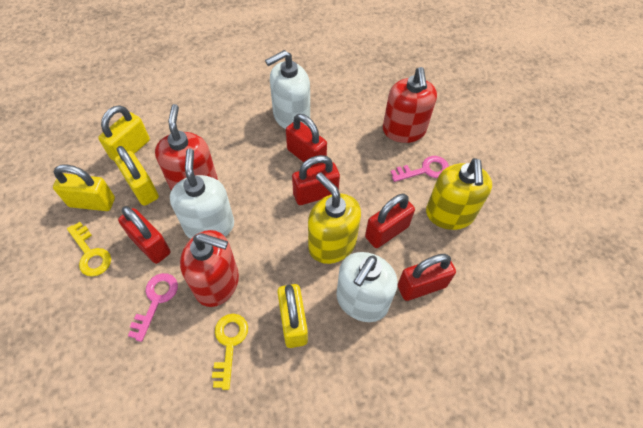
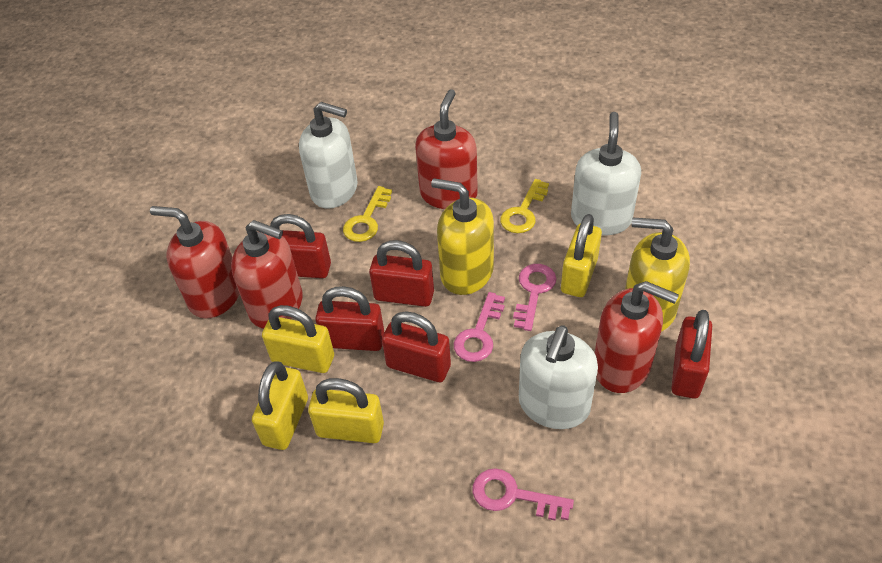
pink key: 2 -> 3
red soap dispenser: 3 -> 4

